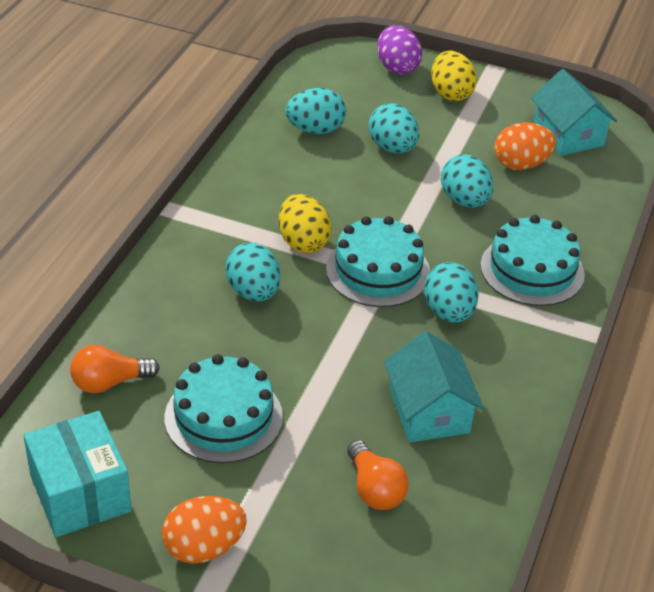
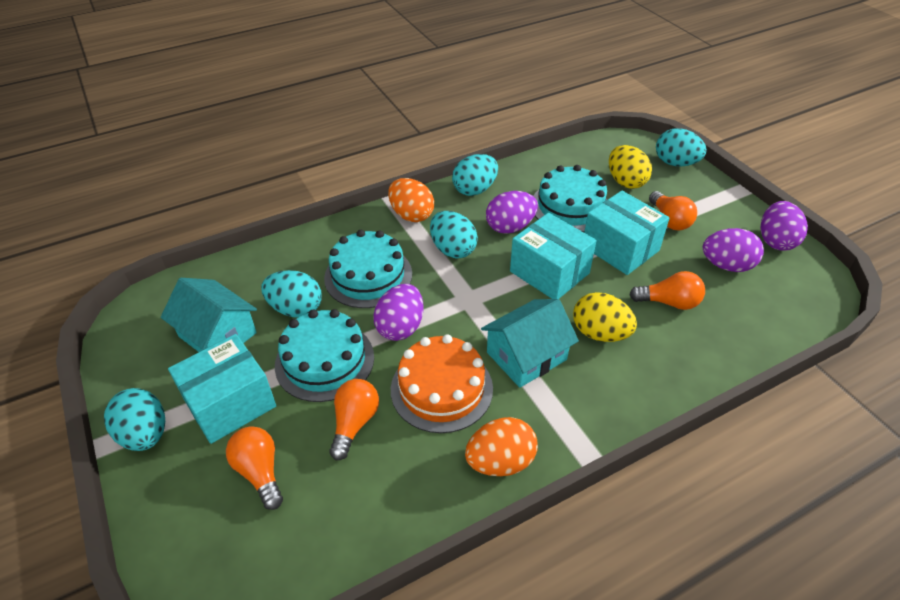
orange cake: 0 -> 1
orange light bulb: 2 -> 4
purple egg: 1 -> 4
turquoise box: 1 -> 3

